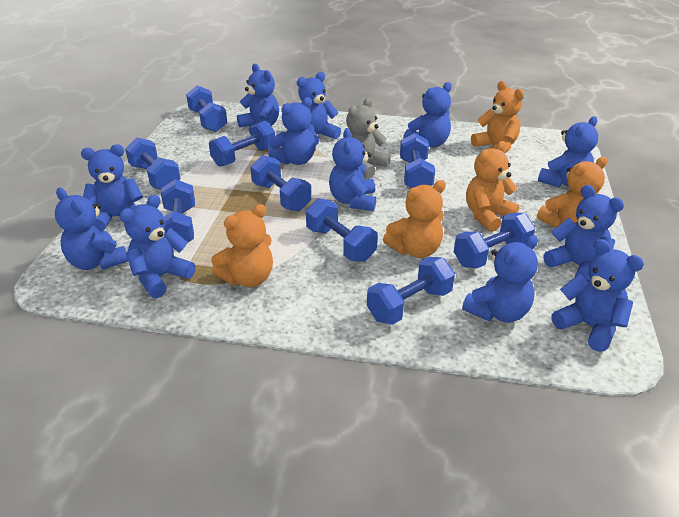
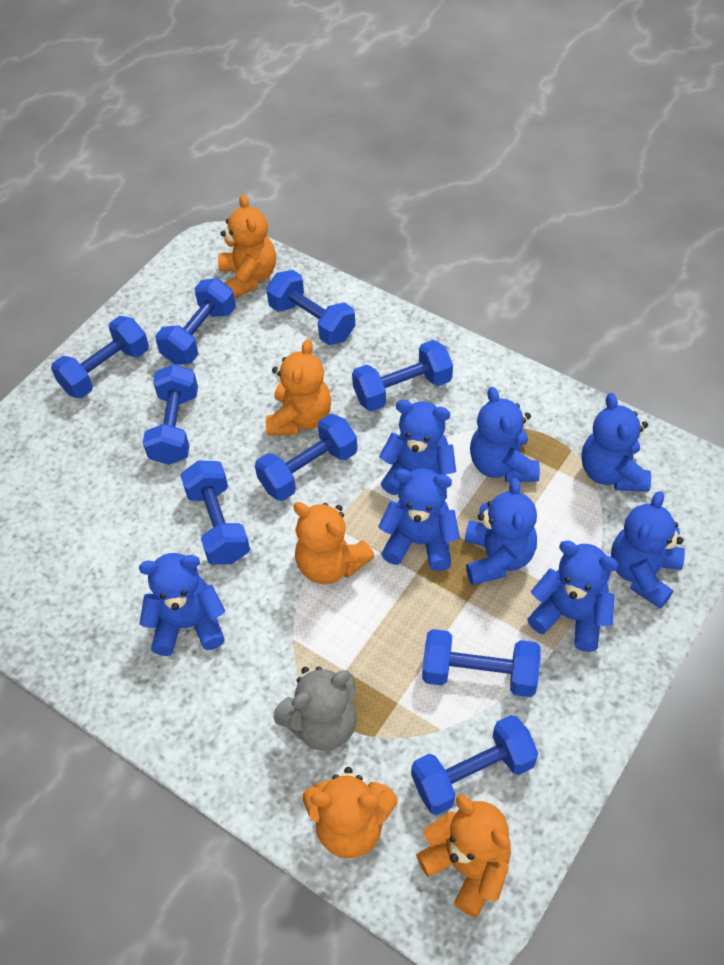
blue teddy bear: 12 -> 8

